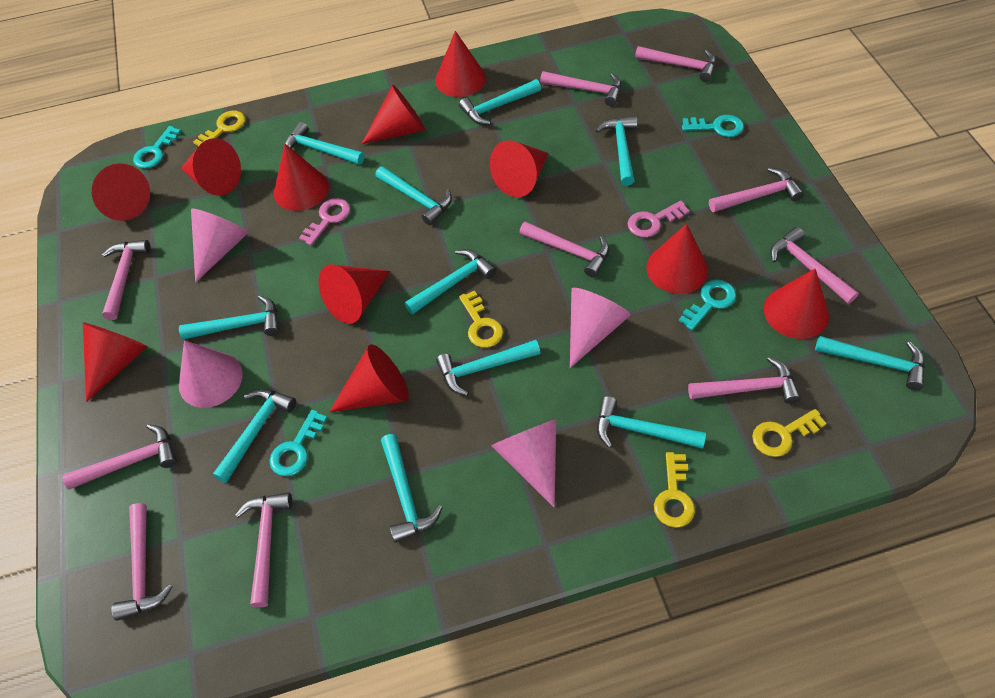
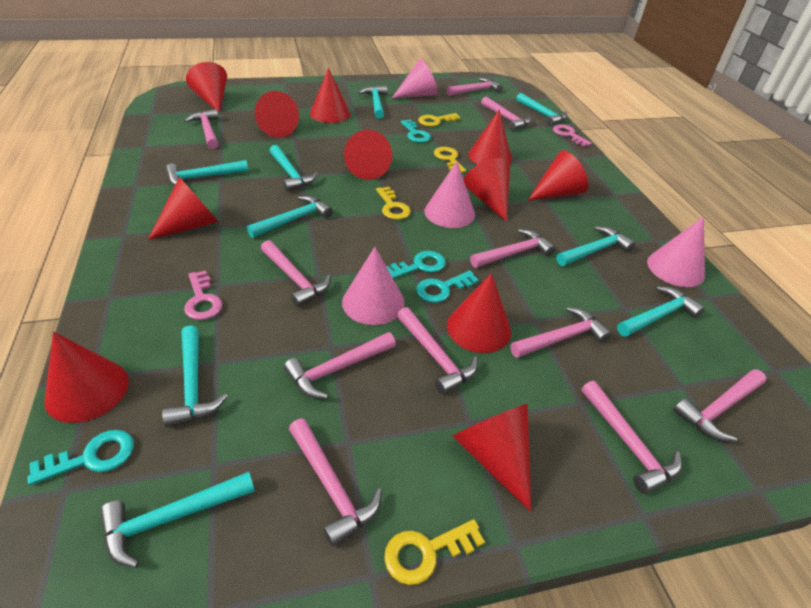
pink hammer: 10 -> 11
turquoise hammer: 11 -> 9

